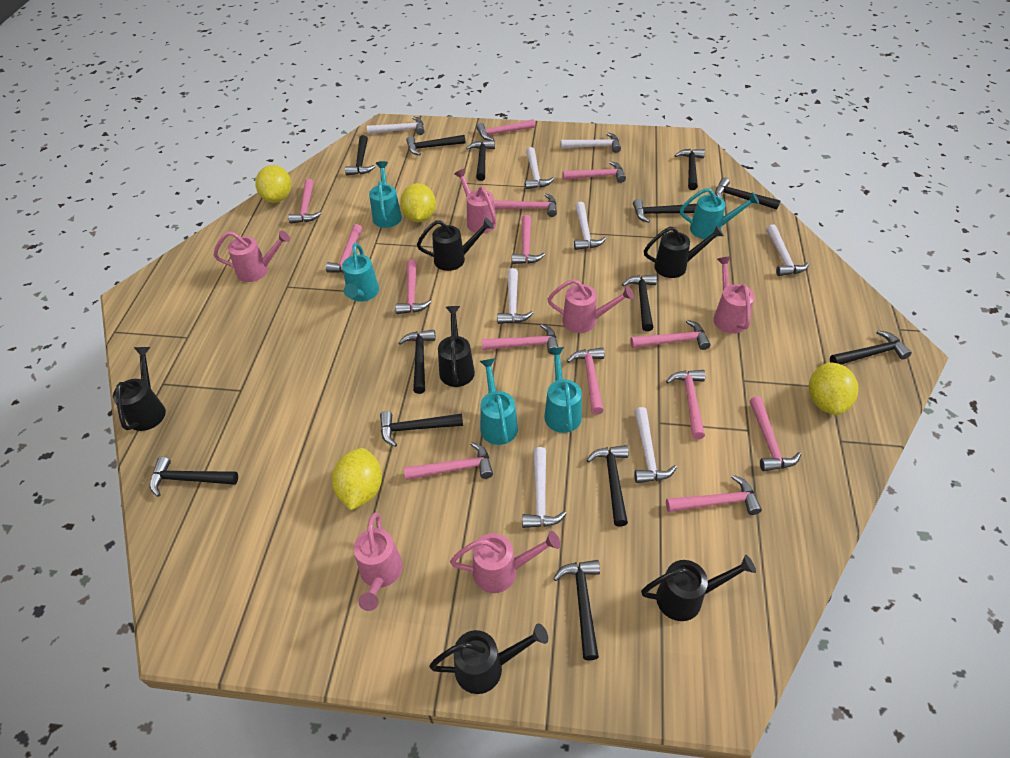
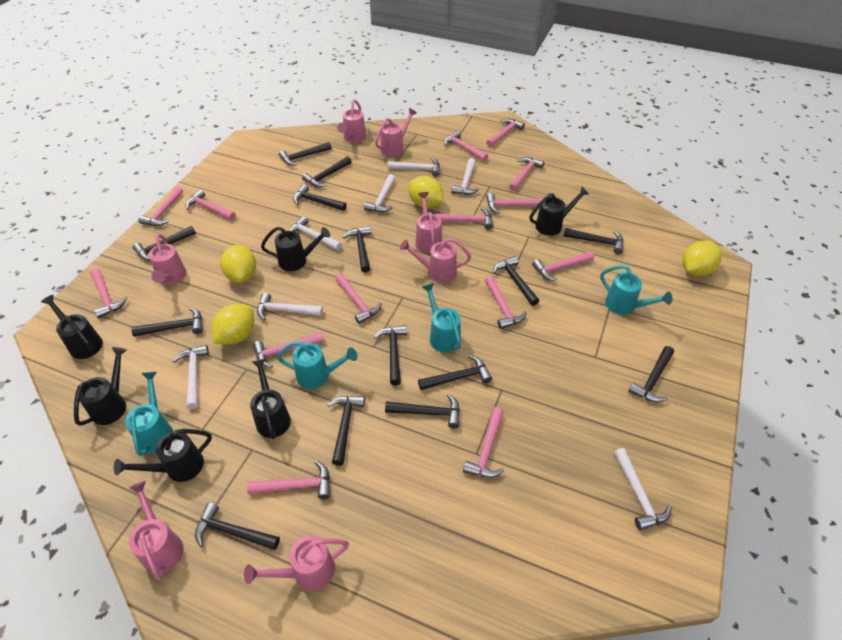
black hammer: 13 -> 14
pink watering can: 6 -> 7
turquoise watering can: 5 -> 4
white hammer: 8 -> 7

